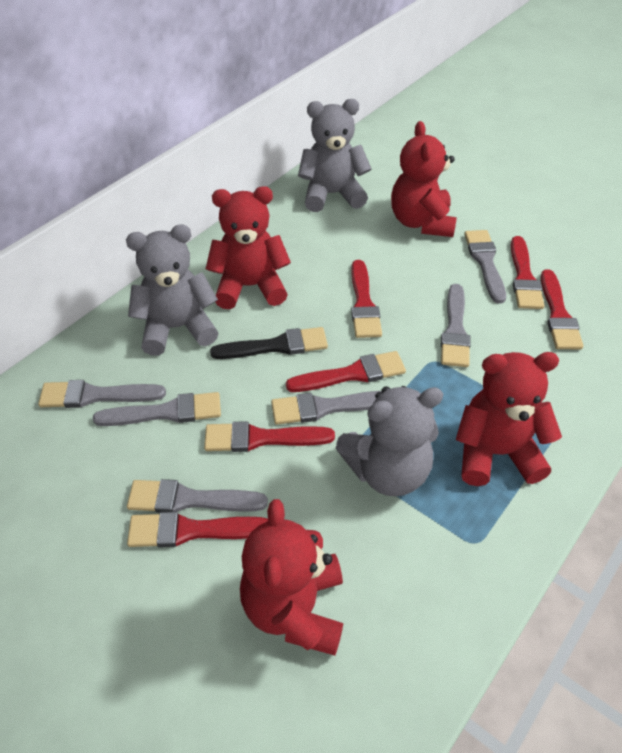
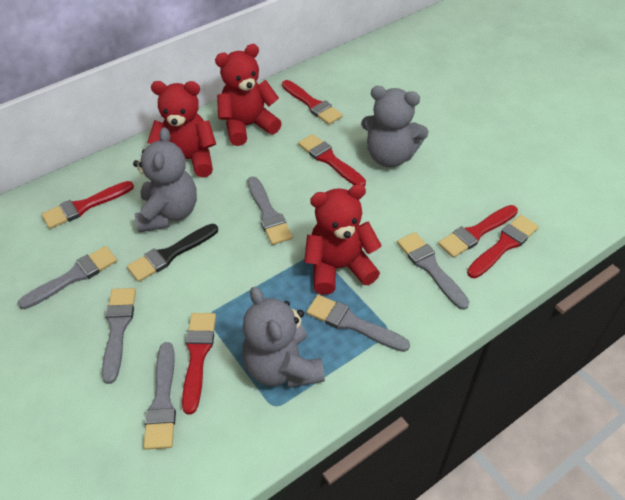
red teddy bear: 4 -> 3

